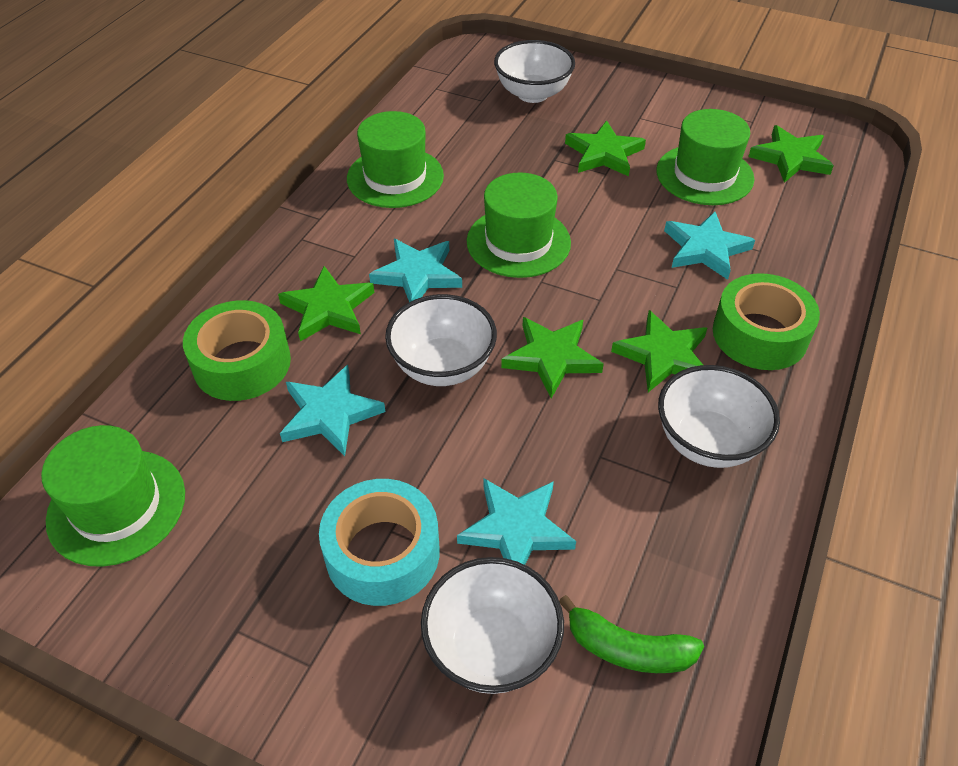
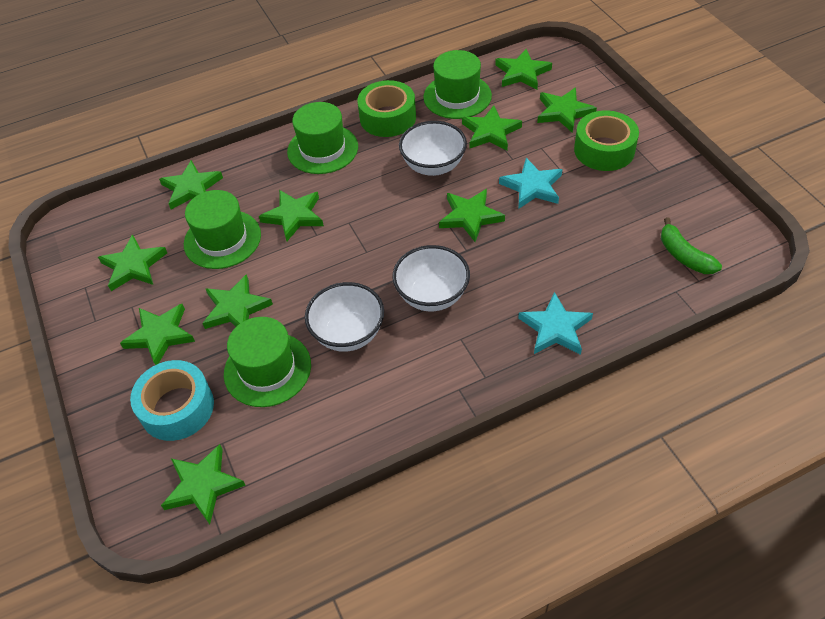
green star: 5 -> 10
turquoise star: 4 -> 2
white bowl: 4 -> 3

